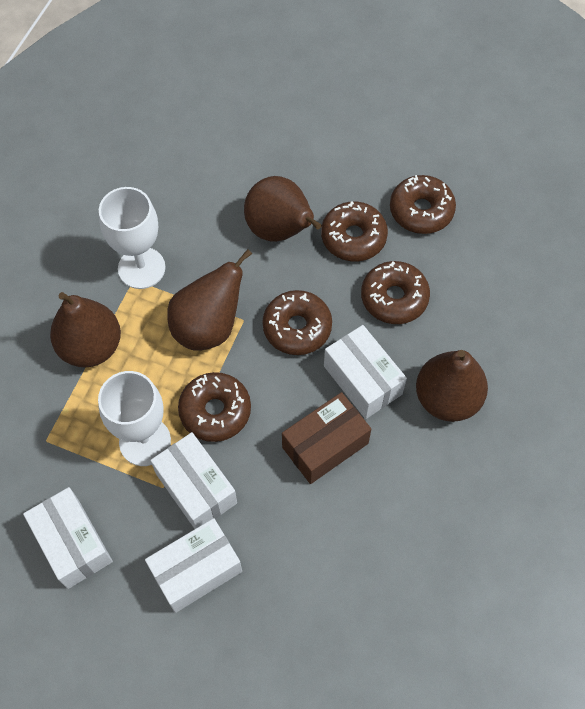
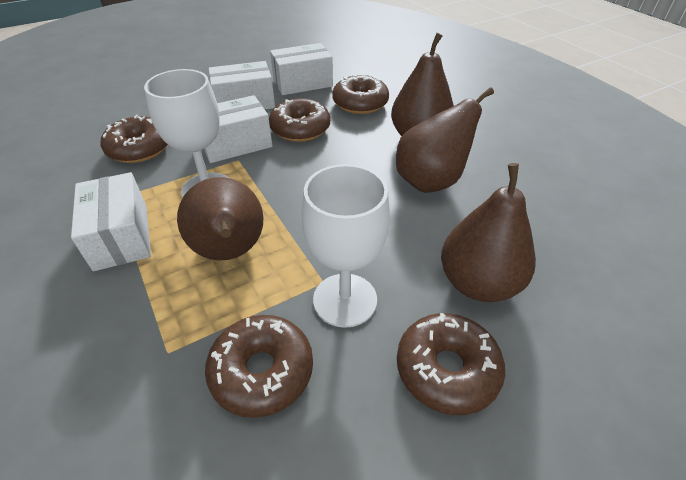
brown box: 1 -> 0

